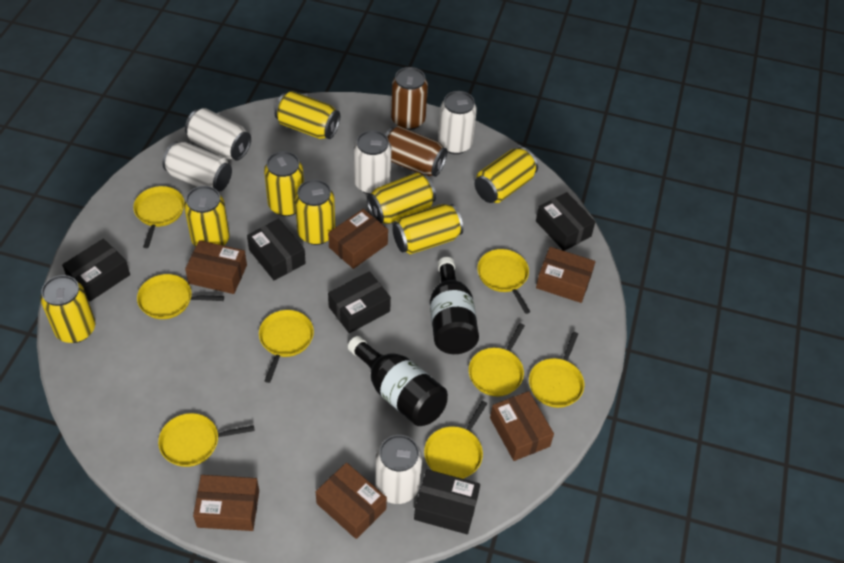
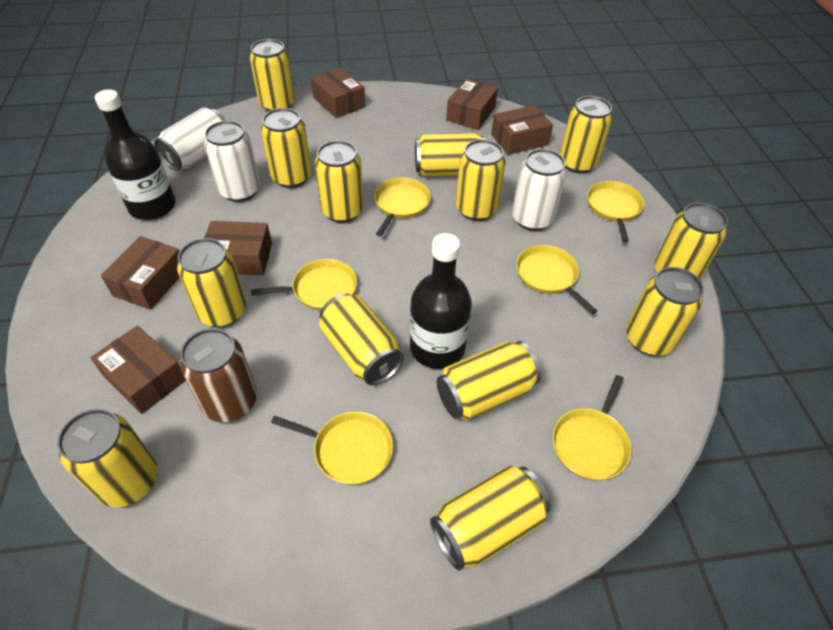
black box: 5 -> 0
brown can: 2 -> 1
white can: 5 -> 3
yellow can: 8 -> 13
yellow pan: 8 -> 6

